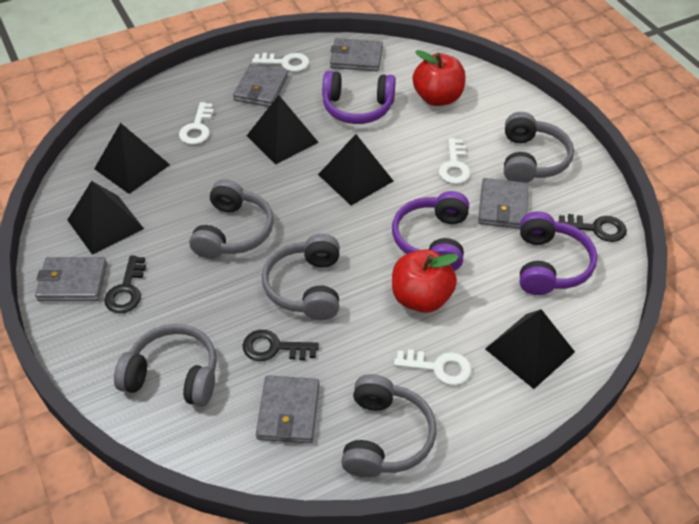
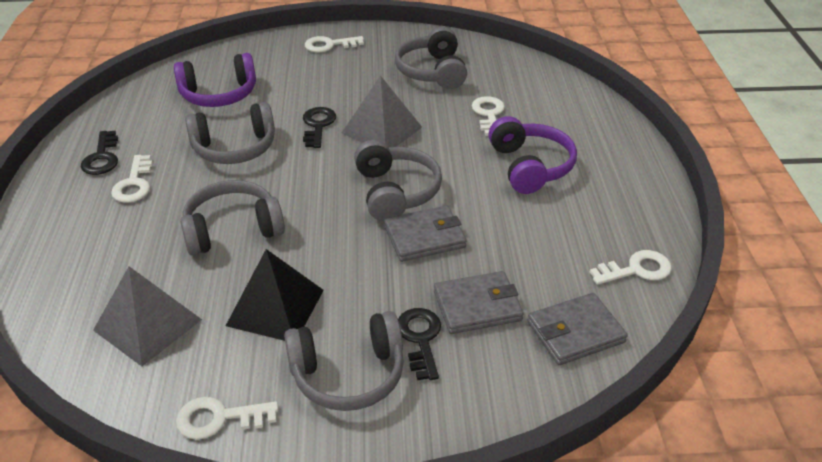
black pyramid: 5 -> 1
grey pyramid: 0 -> 2
grey wallet: 5 -> 3
purple headphones: 3 -> 2
red apple: 2 -> 0
white key: 4 -> 5

